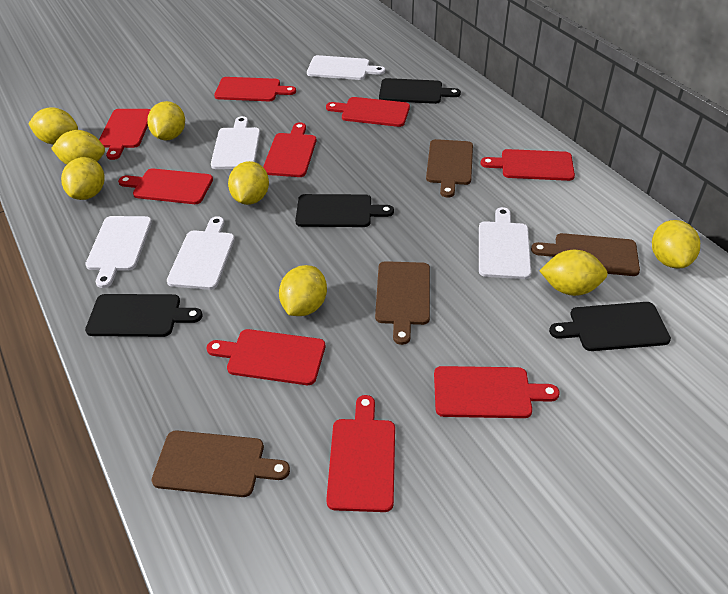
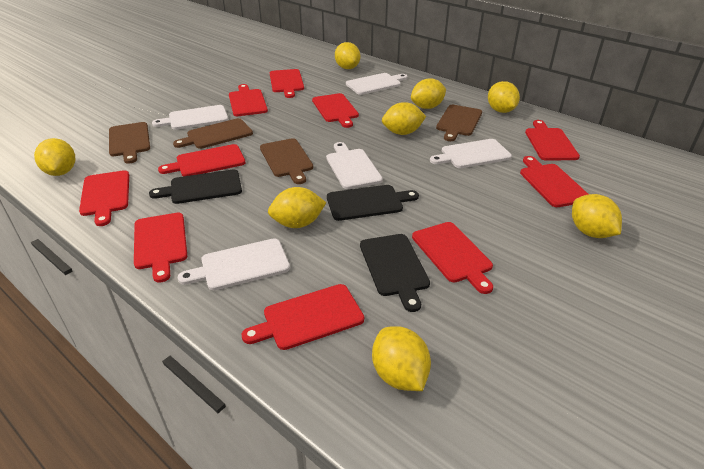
black cutting board: 4 -> 3
red cutting board: 9 -> 10

